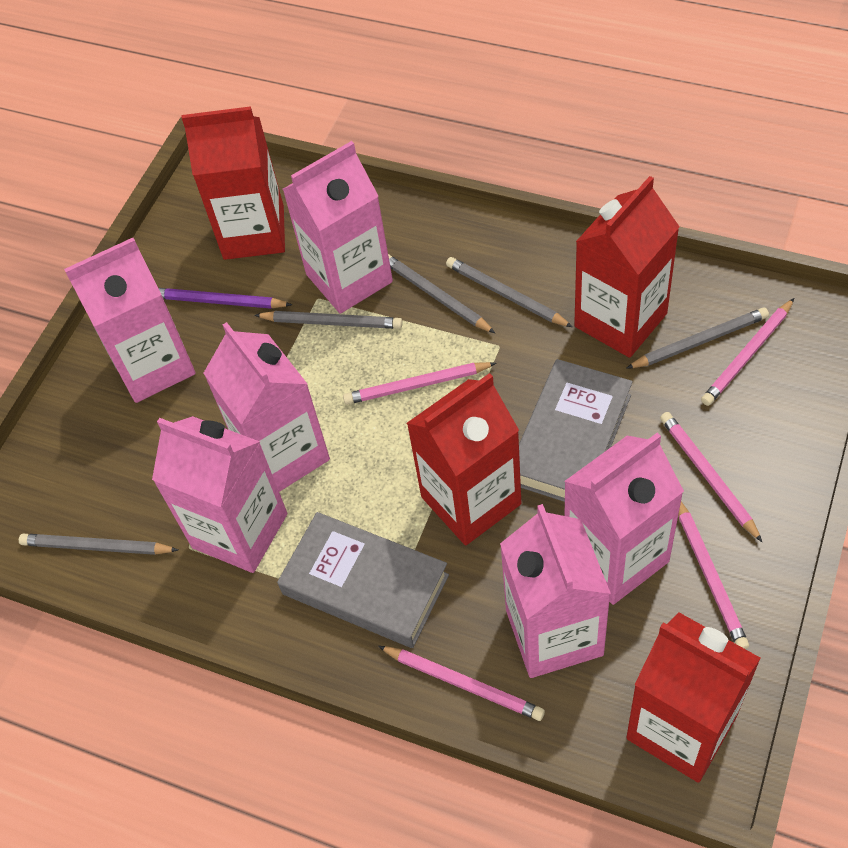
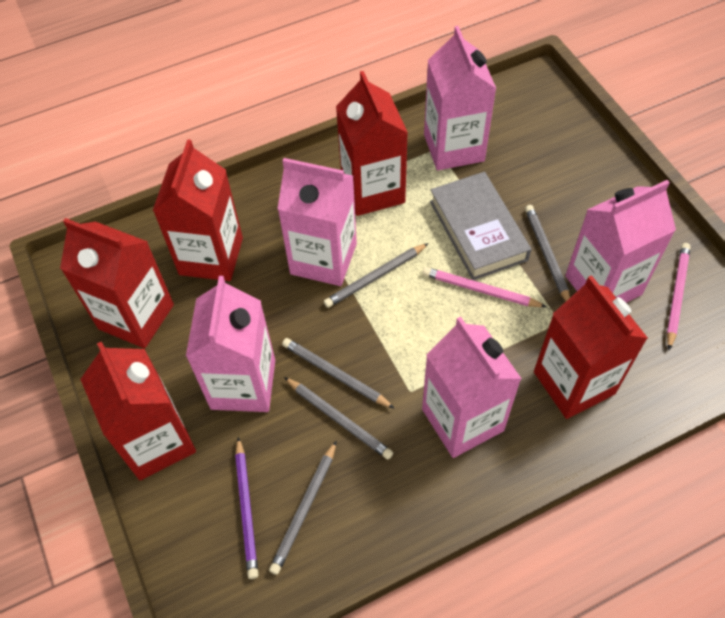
grey book: 2 -> 1
pink carton: 6 -> 5
pink pencil: 5 -> 2
red carton: 4 -> 5

